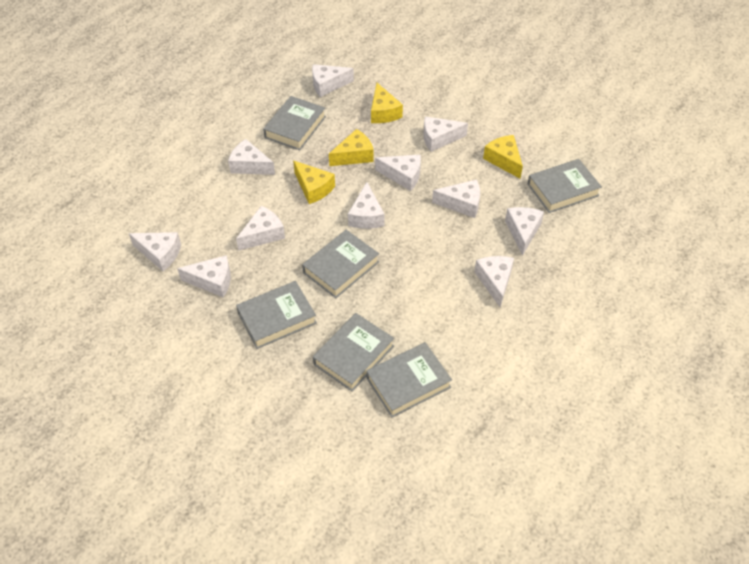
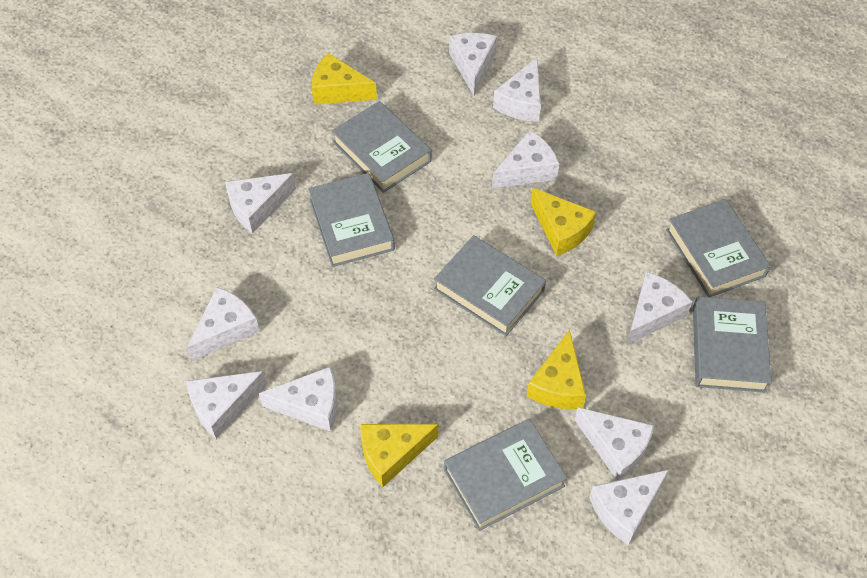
white cheese: 11 -> 10

